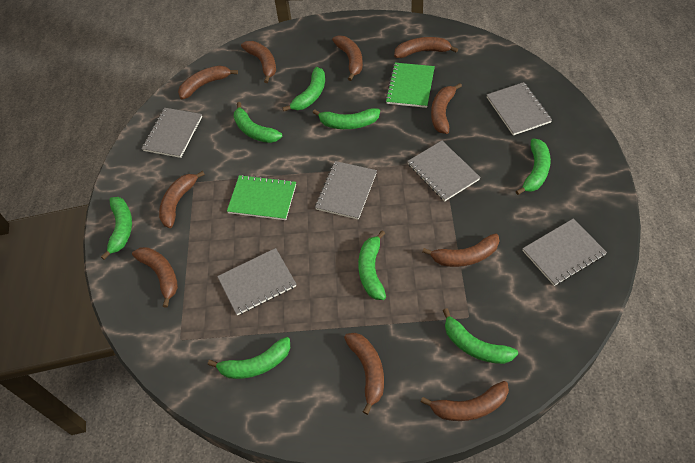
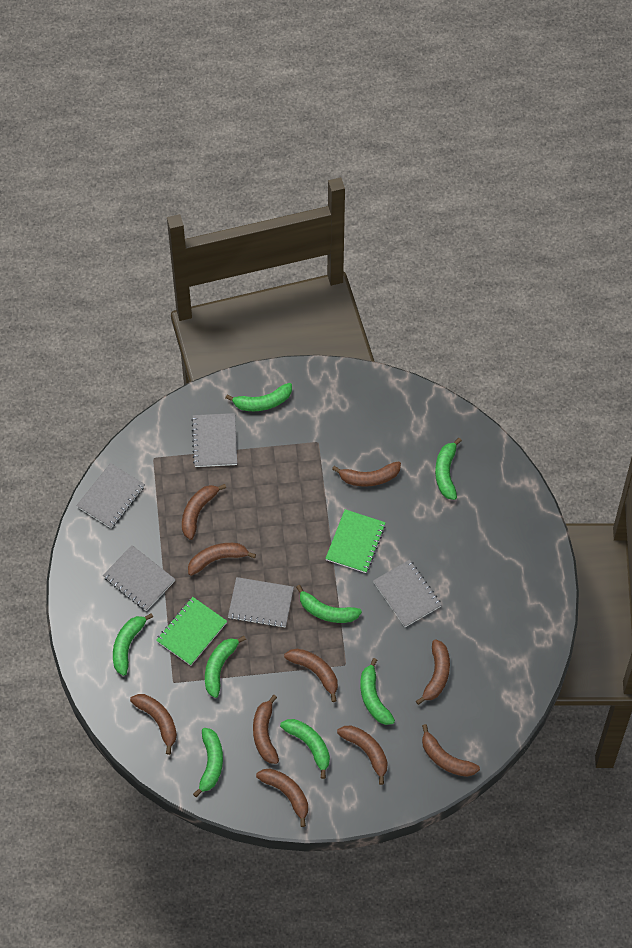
grey notebook: 6 -> 5

